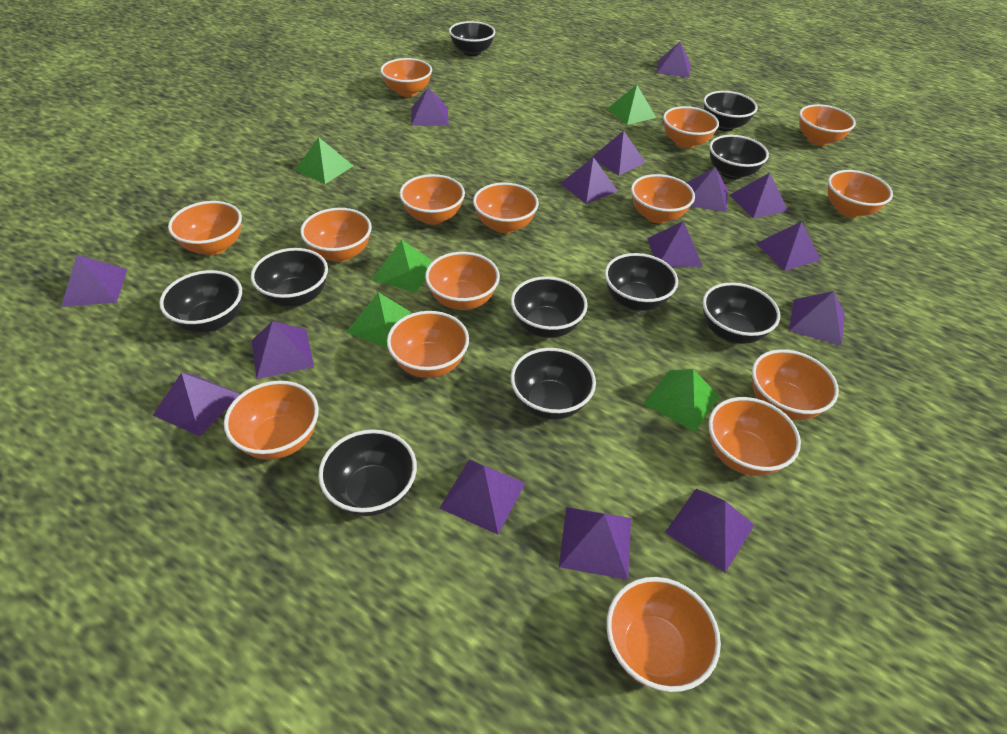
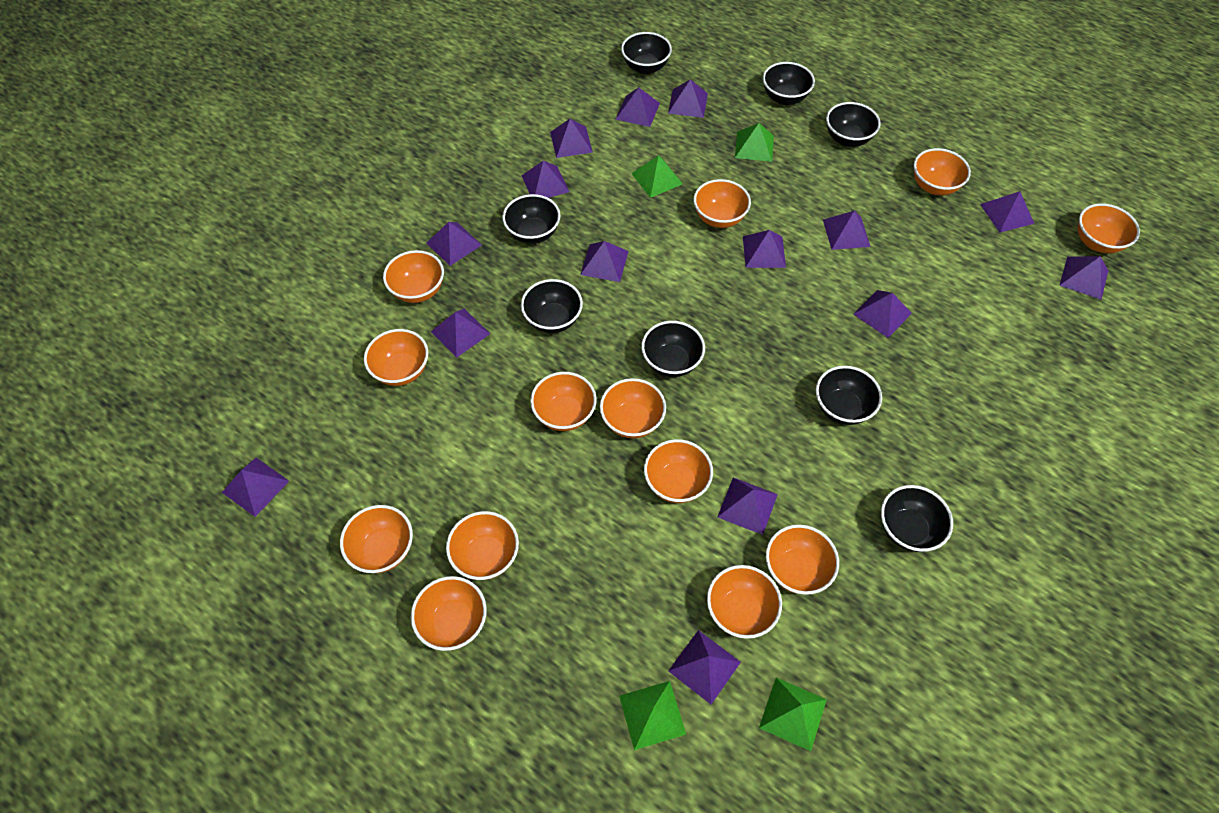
black bowl: 10 -> 8
green pyramid: 5 -> 4
orange bowl: 15 -> 13

